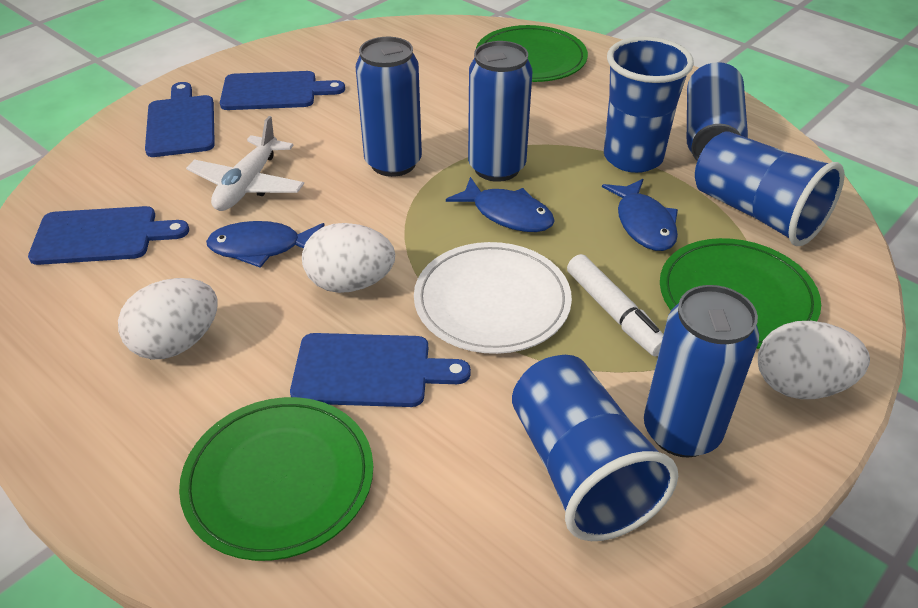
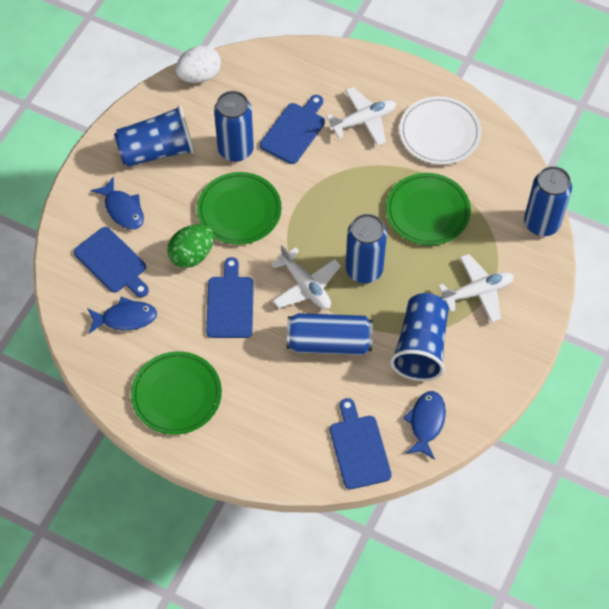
blue cup: 3 -> 2
green egg: 0 -> 1
white egg: 3 -> 1
white marker: 1 -> 0
white plane: 1 -> 3

